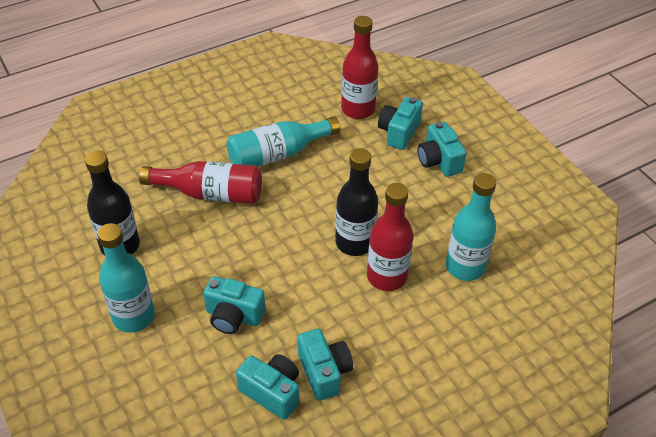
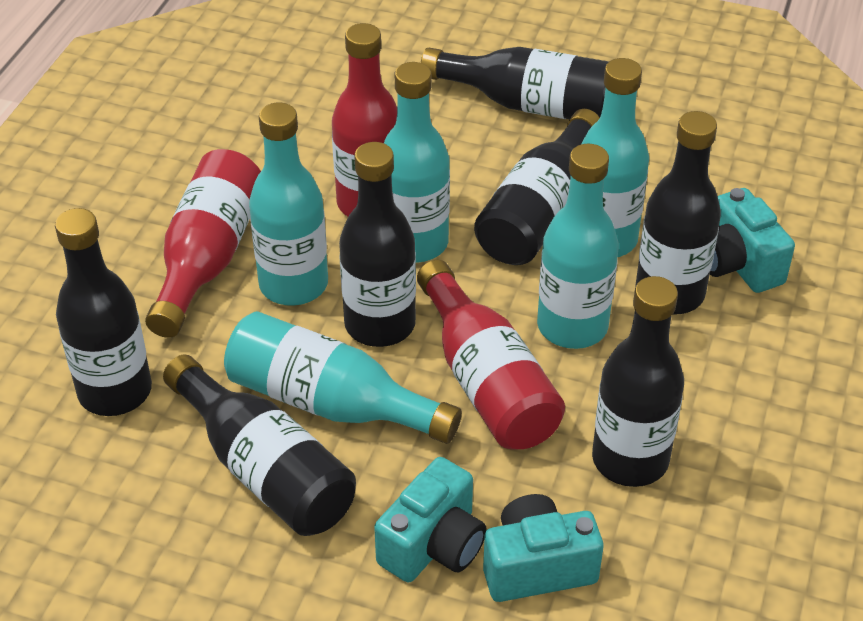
black bottle: 2 -> 7
turquoise bottle: 3 -> 5
turquoise camera: 5 -> 3

